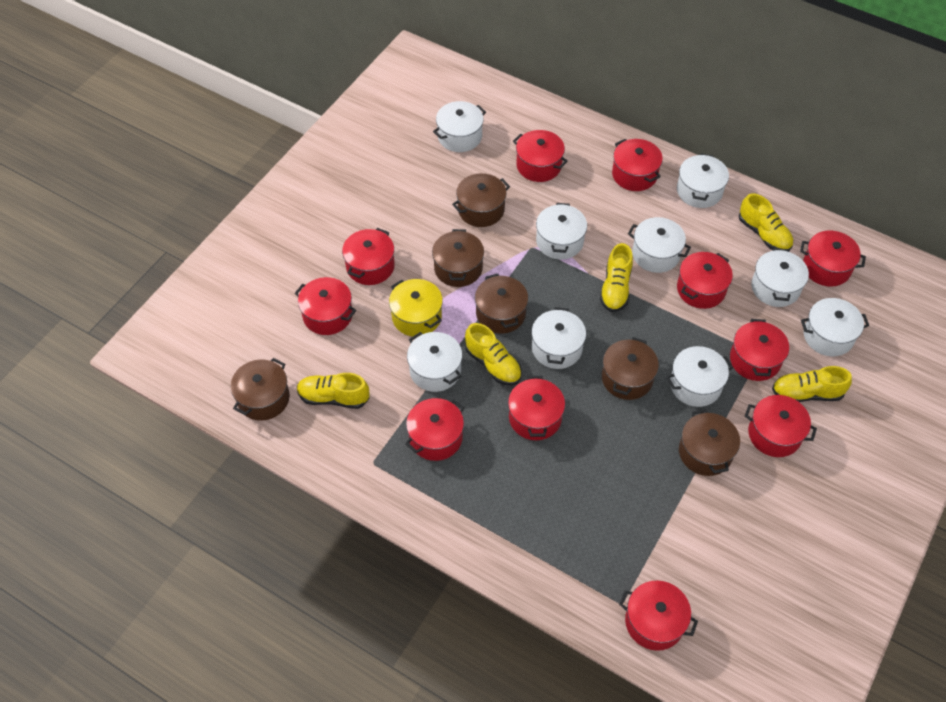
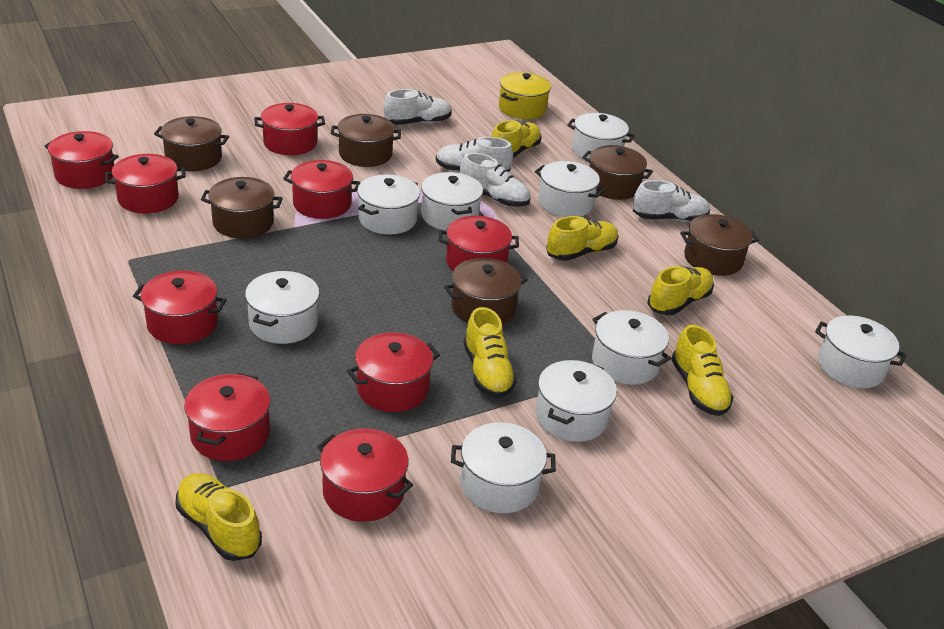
red pot: 11 -> 9
white shoe: 0 -> 4
yellow shoe: 5 -> 6

